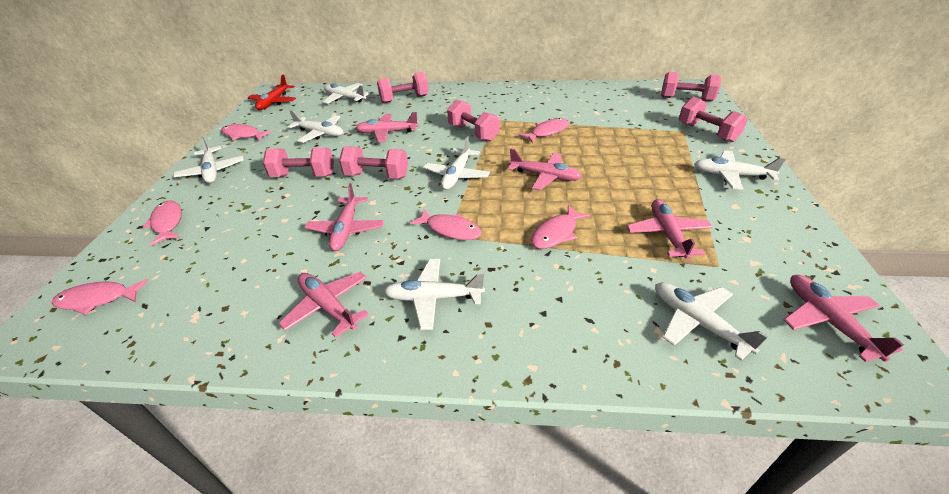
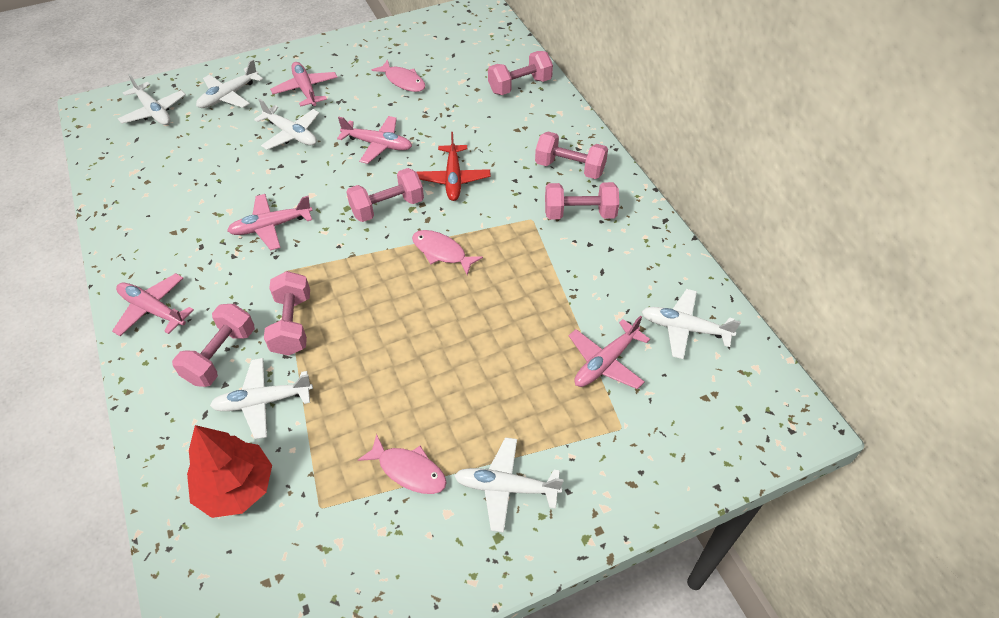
pink fish: 6 -> 3
pink plane: 6 -> 5
red tree: 0 -> 1
white plane: 7 -> 6

